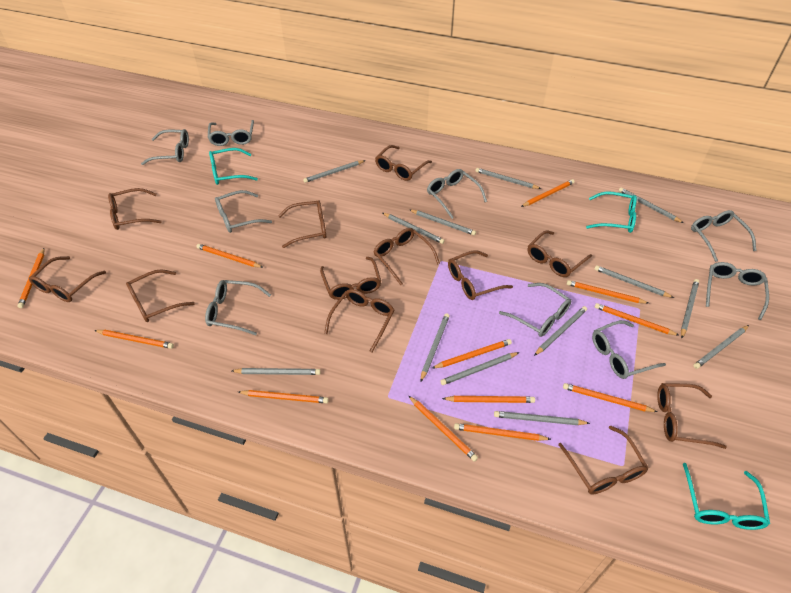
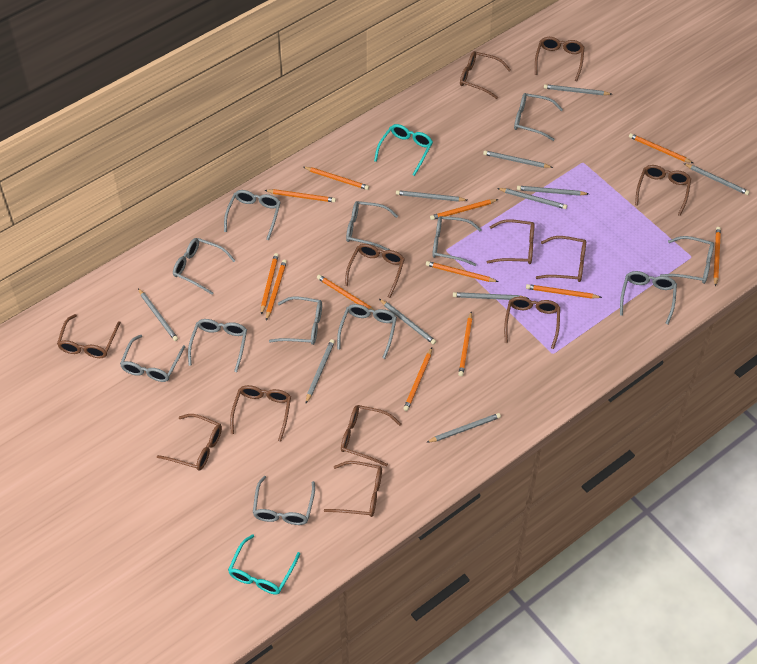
grey glasses: 9 -> 12
grey pencil: 13 -> 11
turquoise glasses: 3 -> 2

